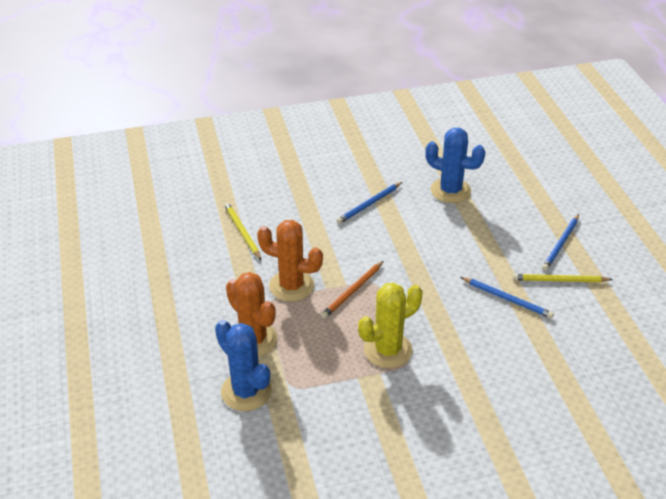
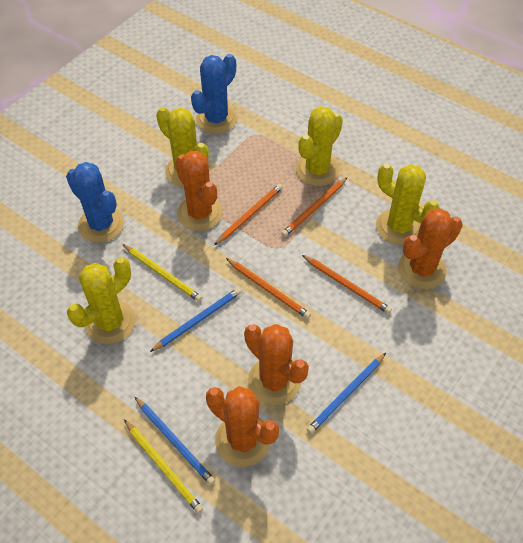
orange cactus: 2 -> 4
orange pencil: 1 -> 4
yellow cactus: 1 -> 4

